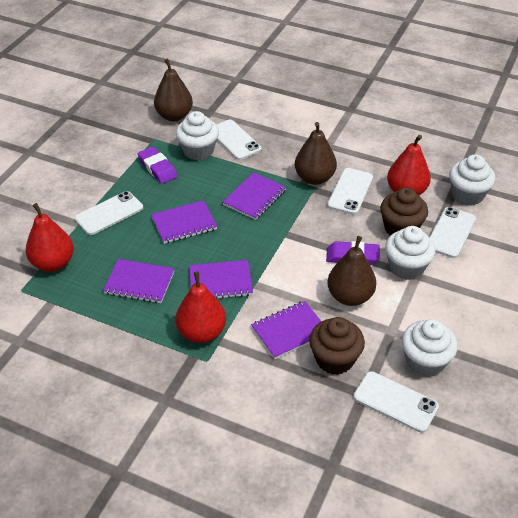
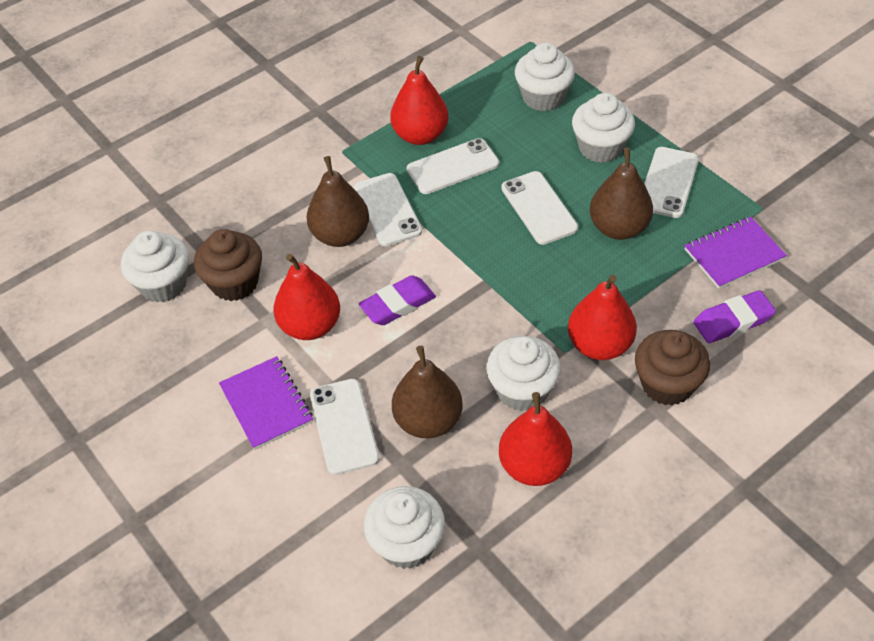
purple notebook: 5 -> 2
red pear: 3 -> 4
white cupcake: 4 -> 5

